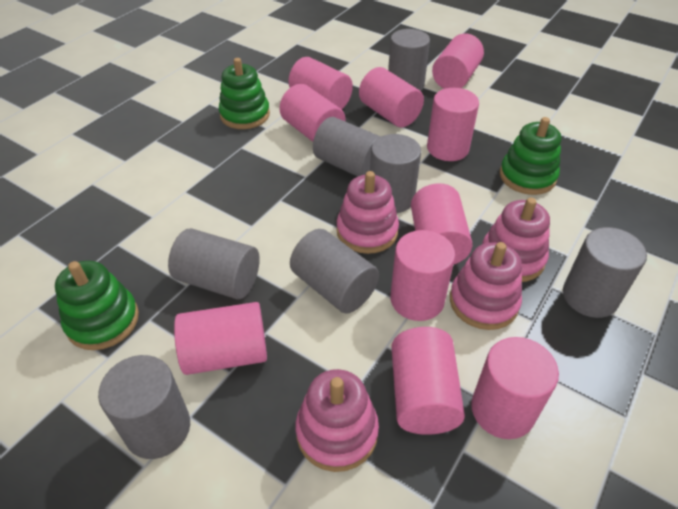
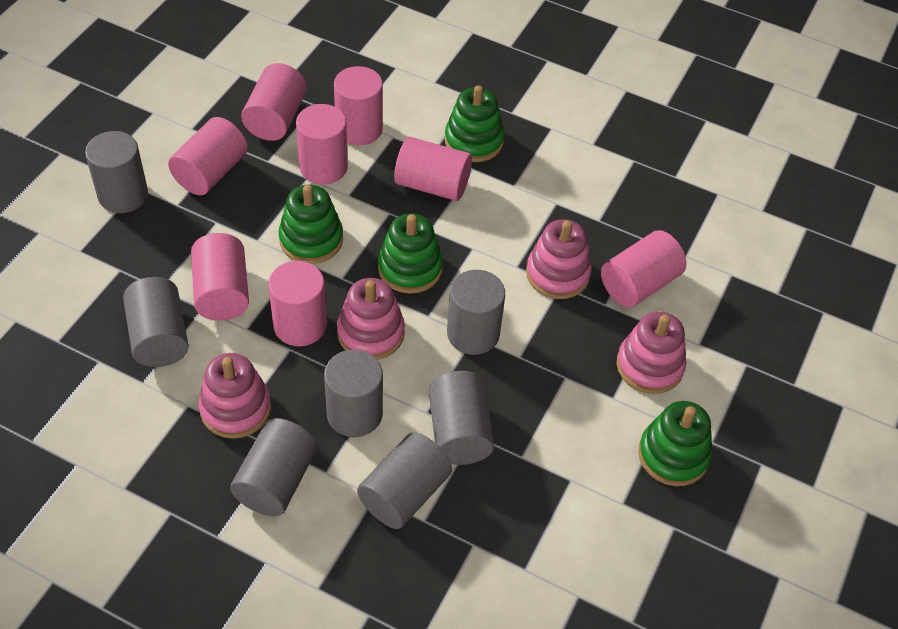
green stacking toy: 3 -> 4
pink cylinder: 10 -> 8

